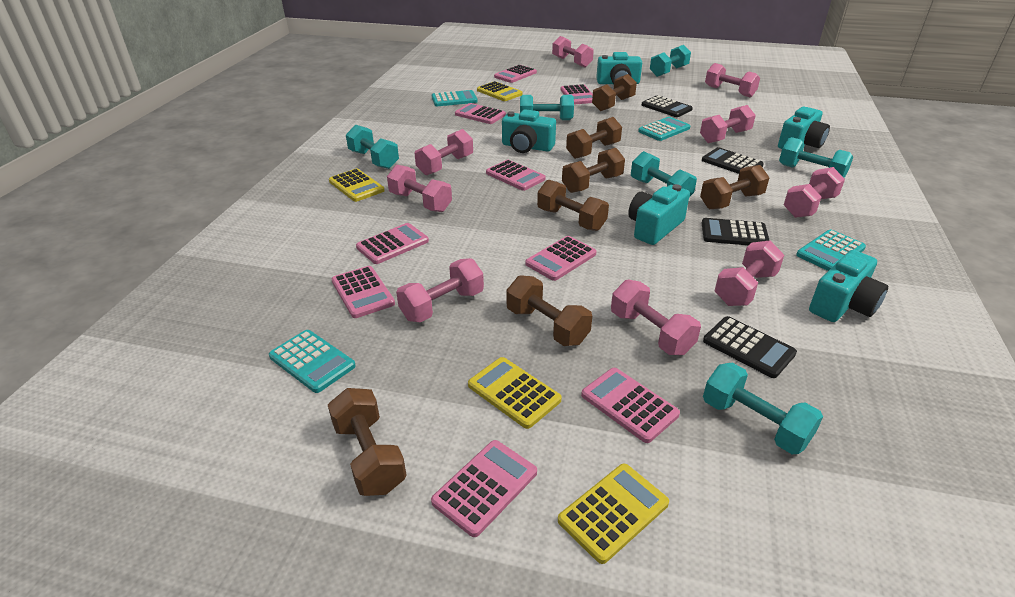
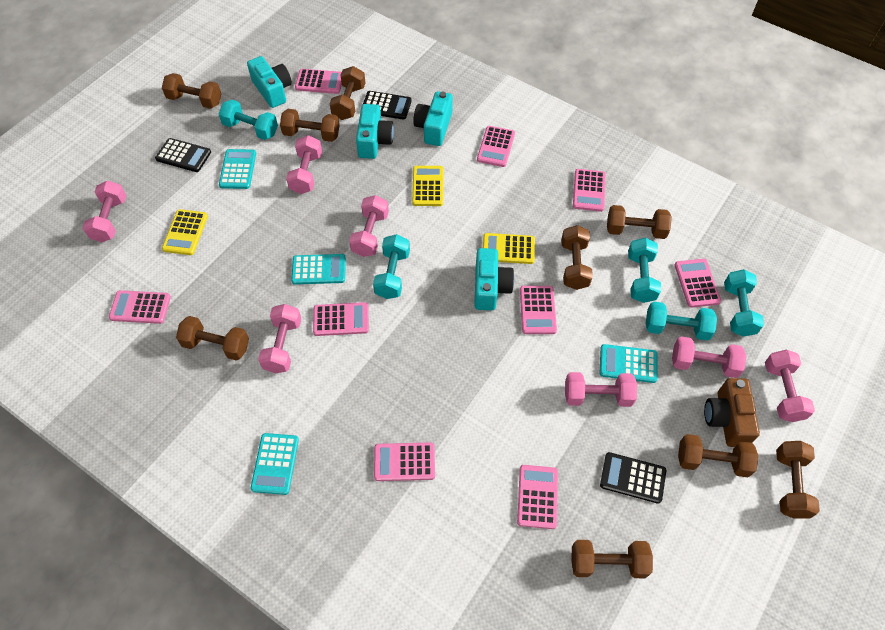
black calculator: 4 -> 3
brown camera: 0 -> 1
brown dumbbell: 7 -> 9
pink dumbbell: 9 -> 7
turquoise camera: 5 -> 4
turquoise dumbbell: 6 -> 5
yellow calculator: 4 -> 3

